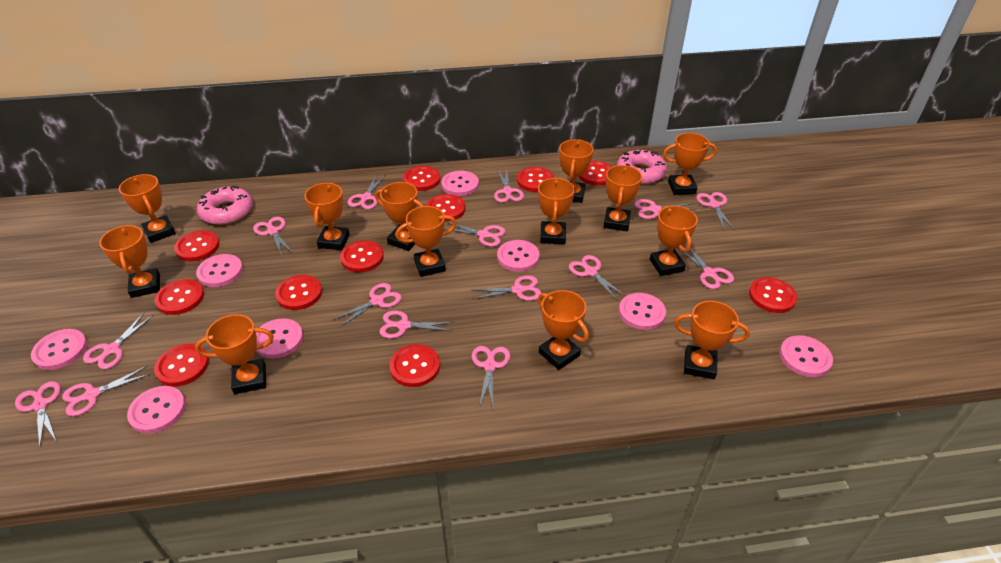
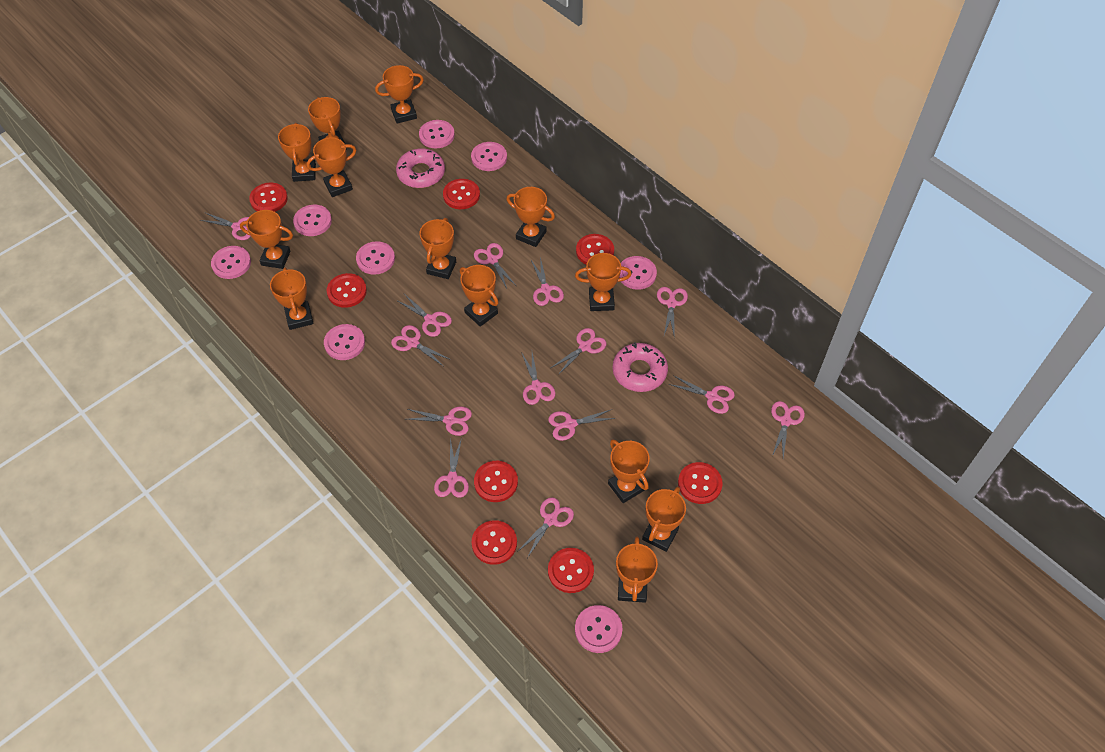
pink scissors: 15 -> 14
red button: 11 -> 8

